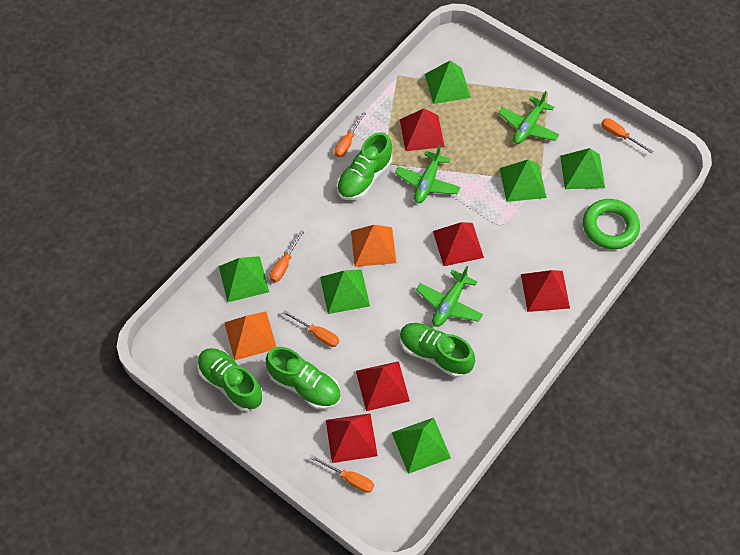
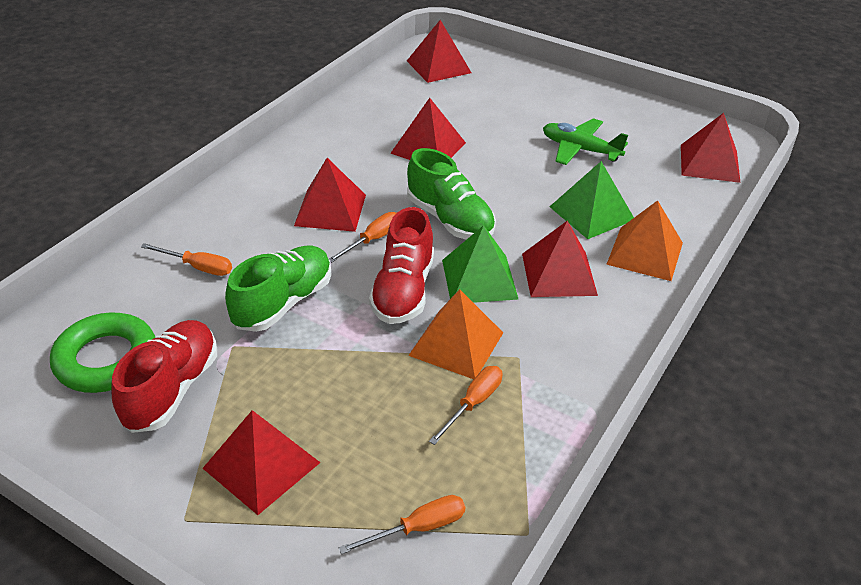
green plane: 3 -> 1
green pyramid: 6 -> 2
green shoe: 4 -> 2
orange screwdriver: 5 -> 4
red pyramid: 5 -> 6
red shoe: 0 -> 2

